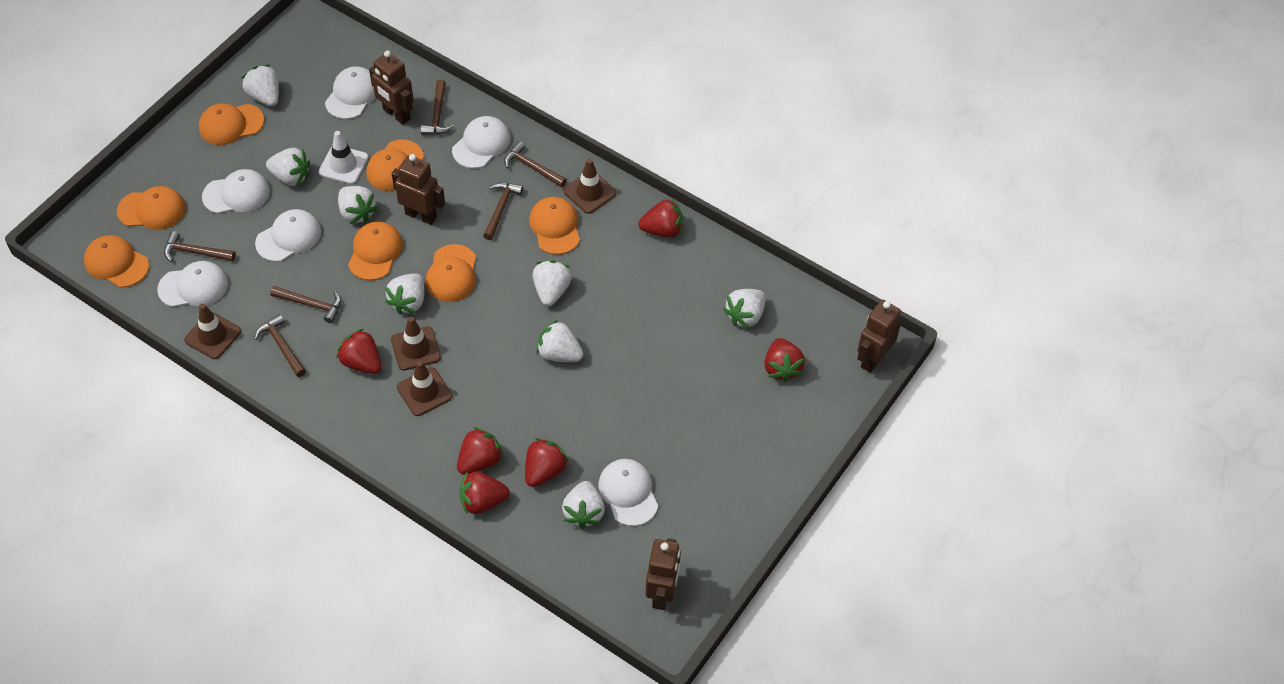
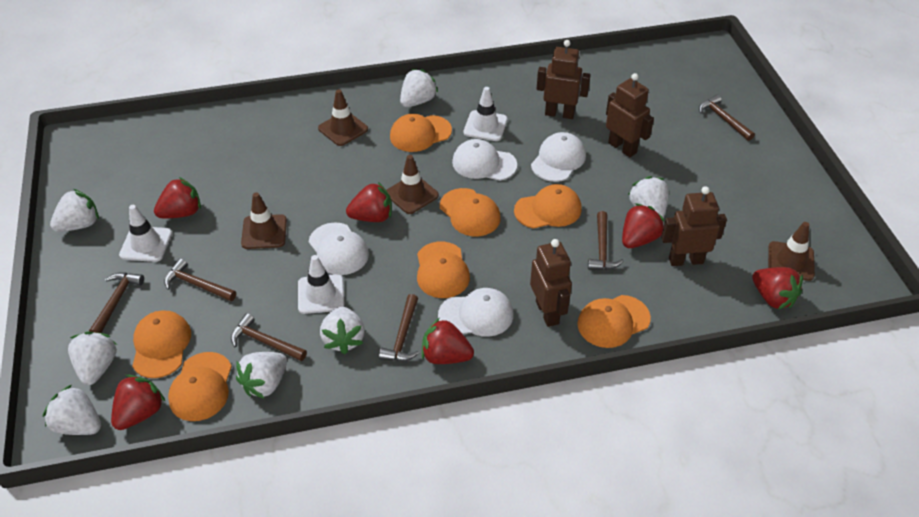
white cap: 6 -> 4
white strawberry: 8 -> 7
white traffic cone: 1 -> 3

